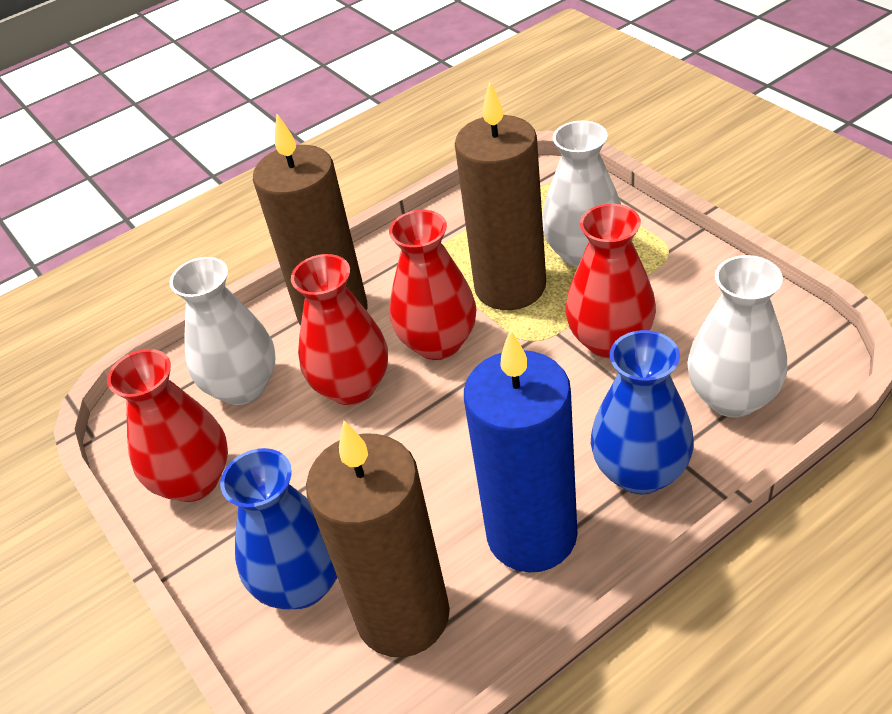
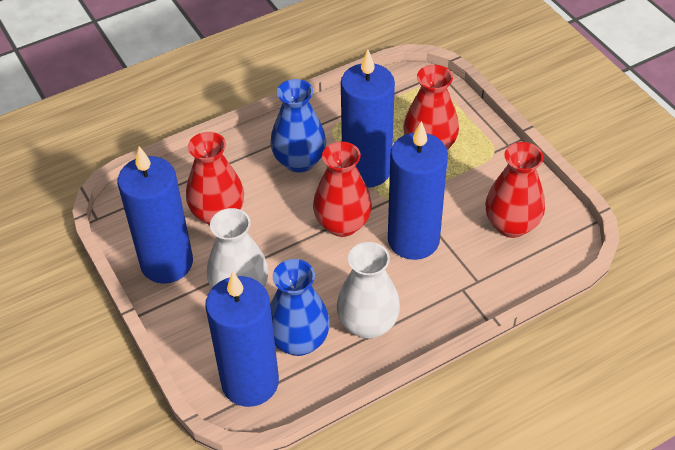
blue candle: 1 -> 4
brown candle: 3 -> 0
white vase: 3 -> 2

